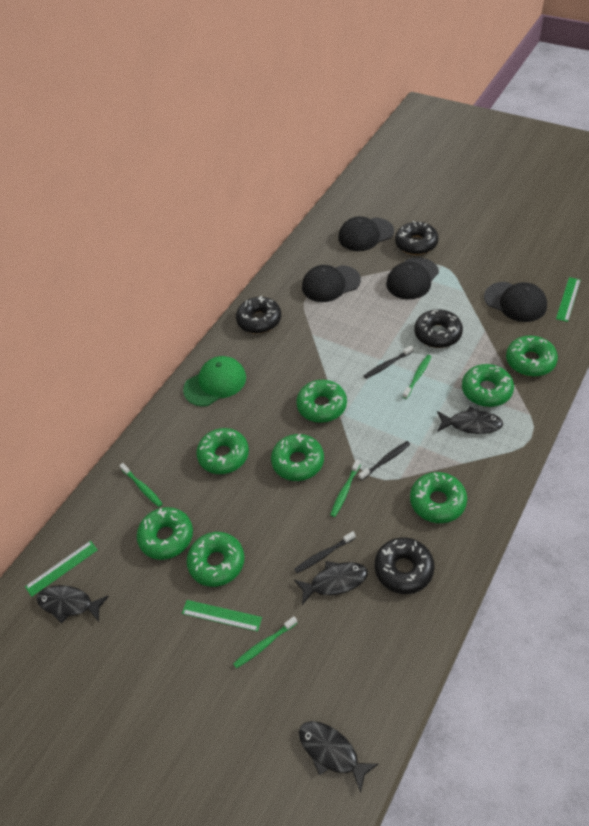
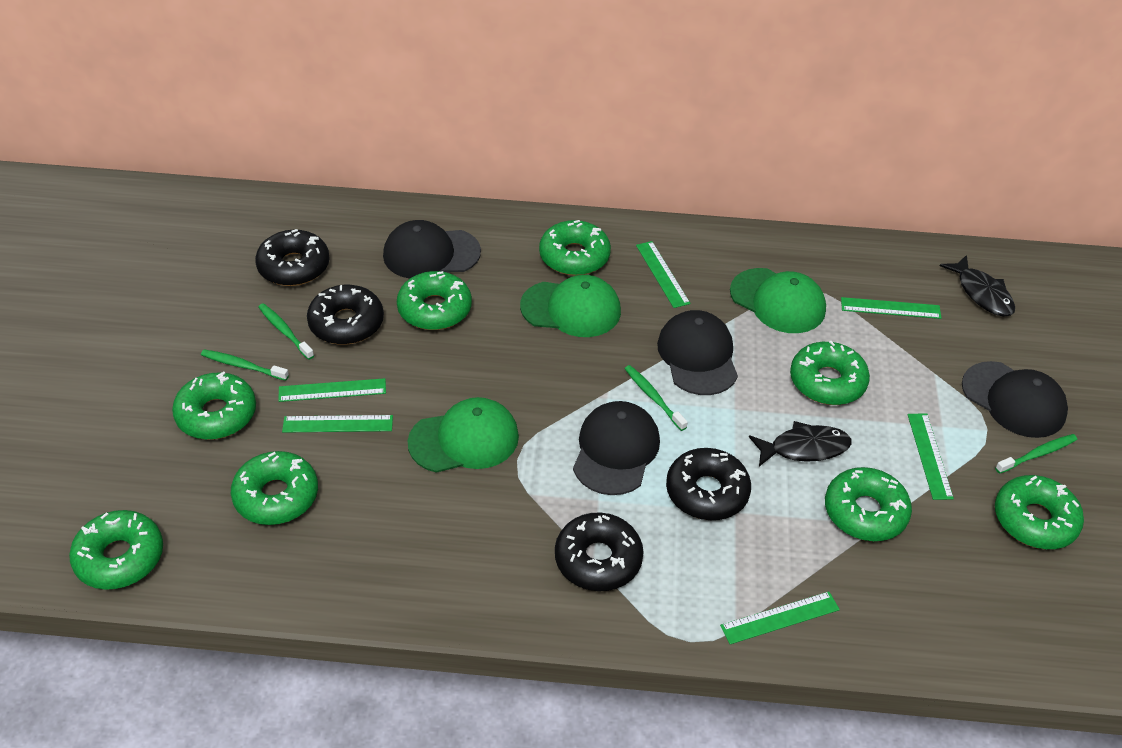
black fish: 4 -> 2
black toothbrush: 3 -> 0
green cap: 1 -> 3
green ruler: 3 -> 6

